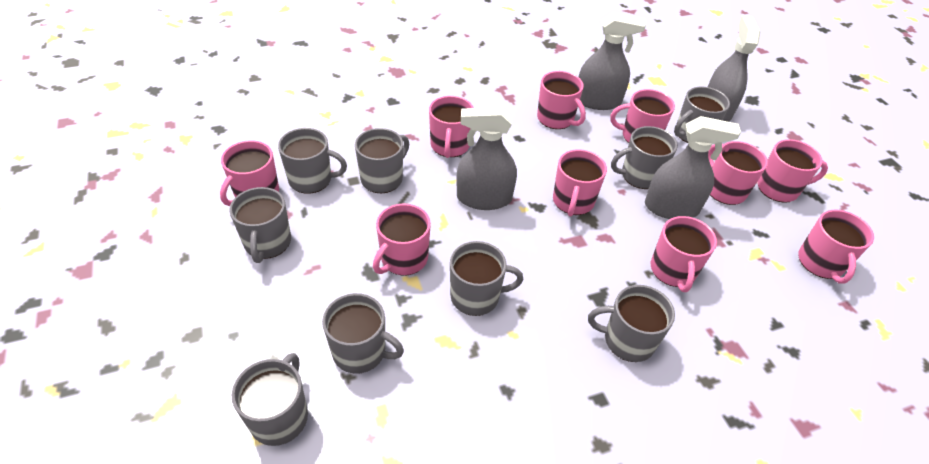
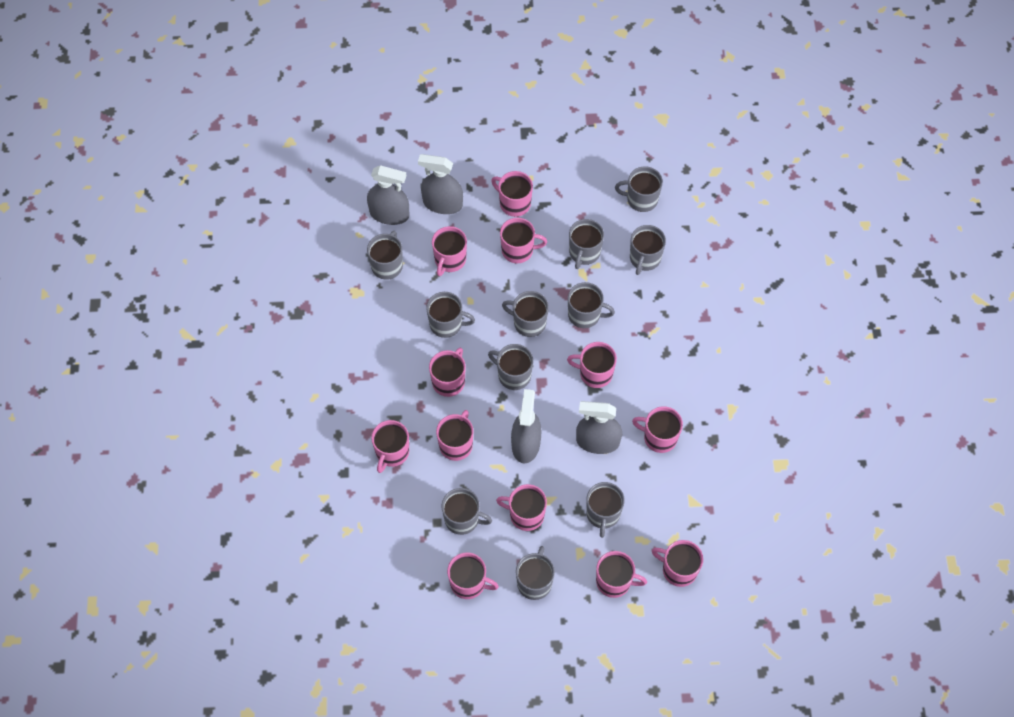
grey mug: 9 -> 11
pink mug: 10 -> 12

